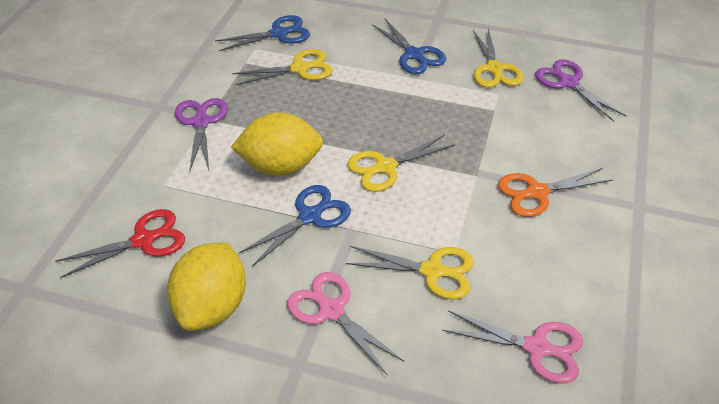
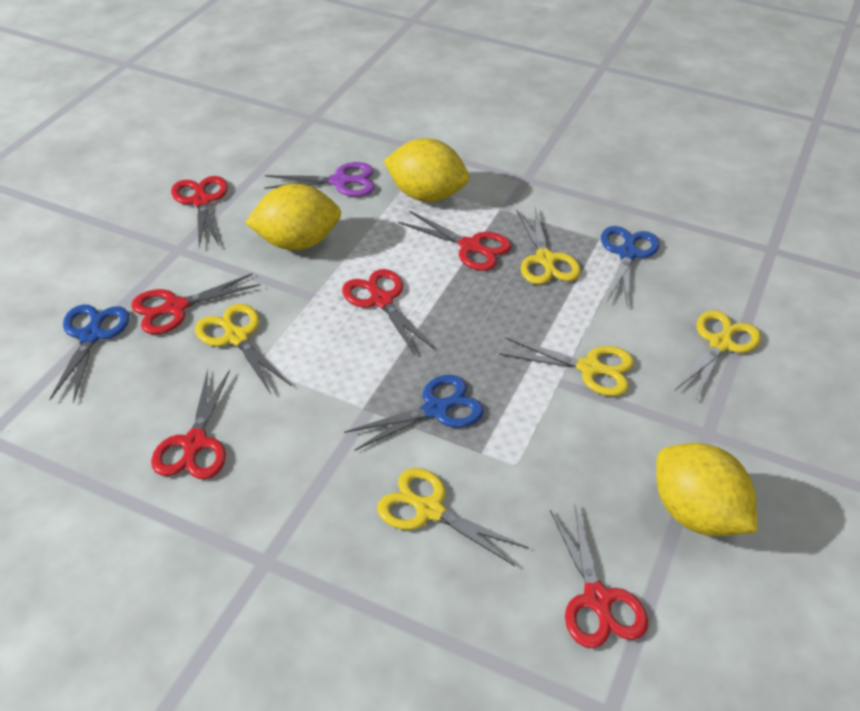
orange scissors: 1 -> 0
pink scissors: 2 -> 0
purple scissors: 2 -> 1
red scissors: 1 -> 6
yellow lemon: 2 -> 3
yellow scissors: 4 -> 5

